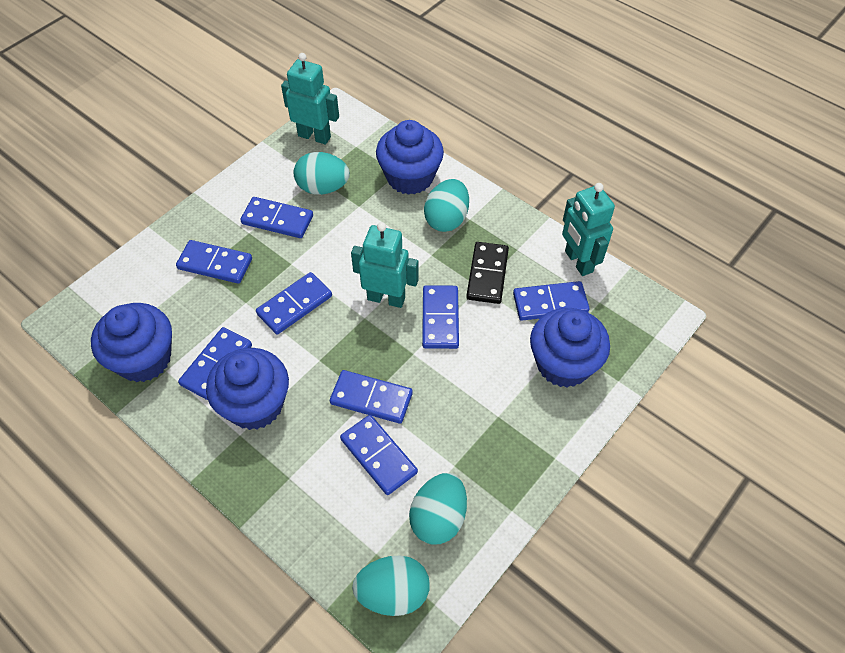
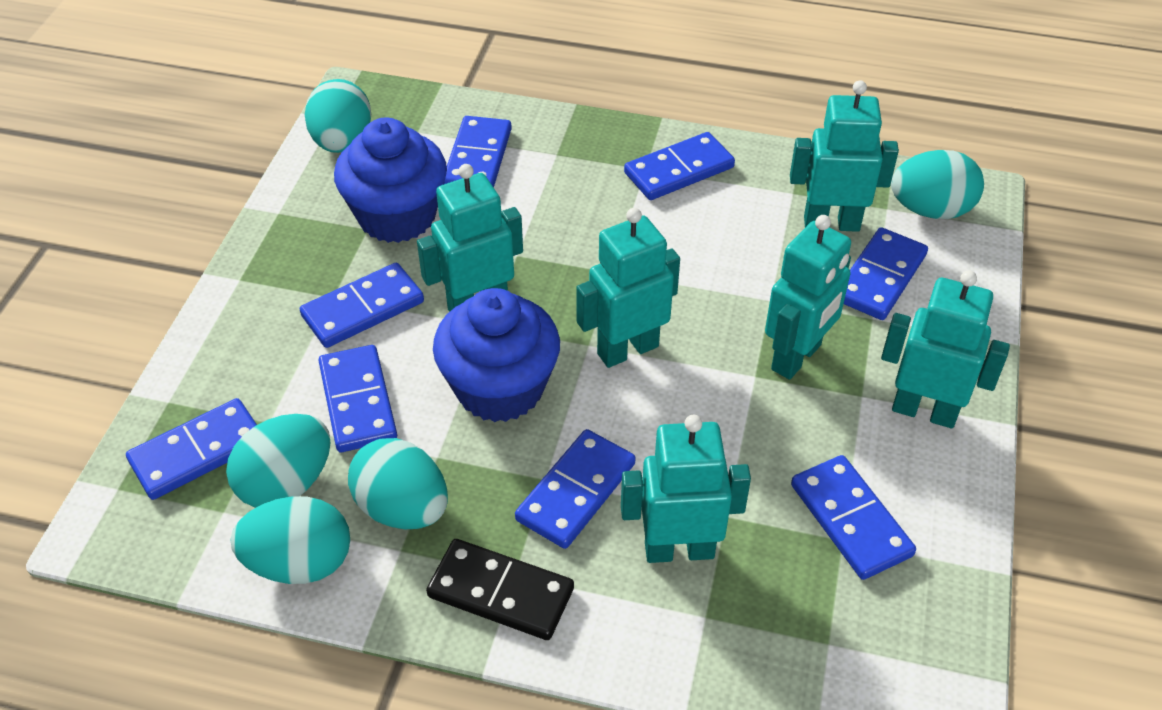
blue cupcake: 4 -> 2
turquoise egg: 4 -> 5
turquoise robot: 3 -> 6

